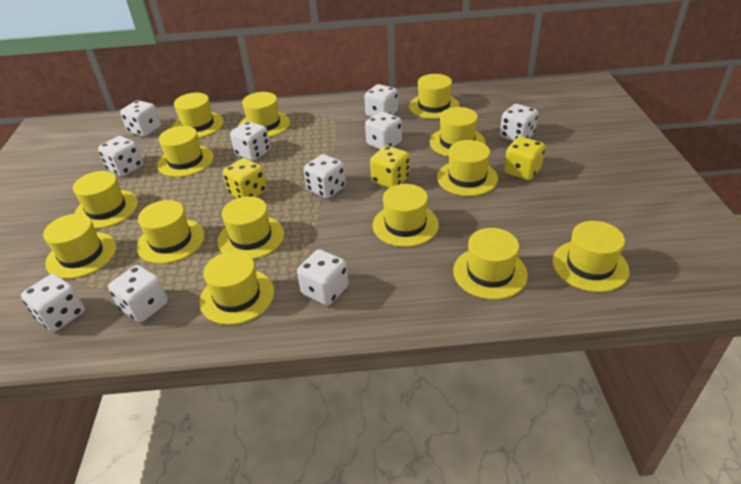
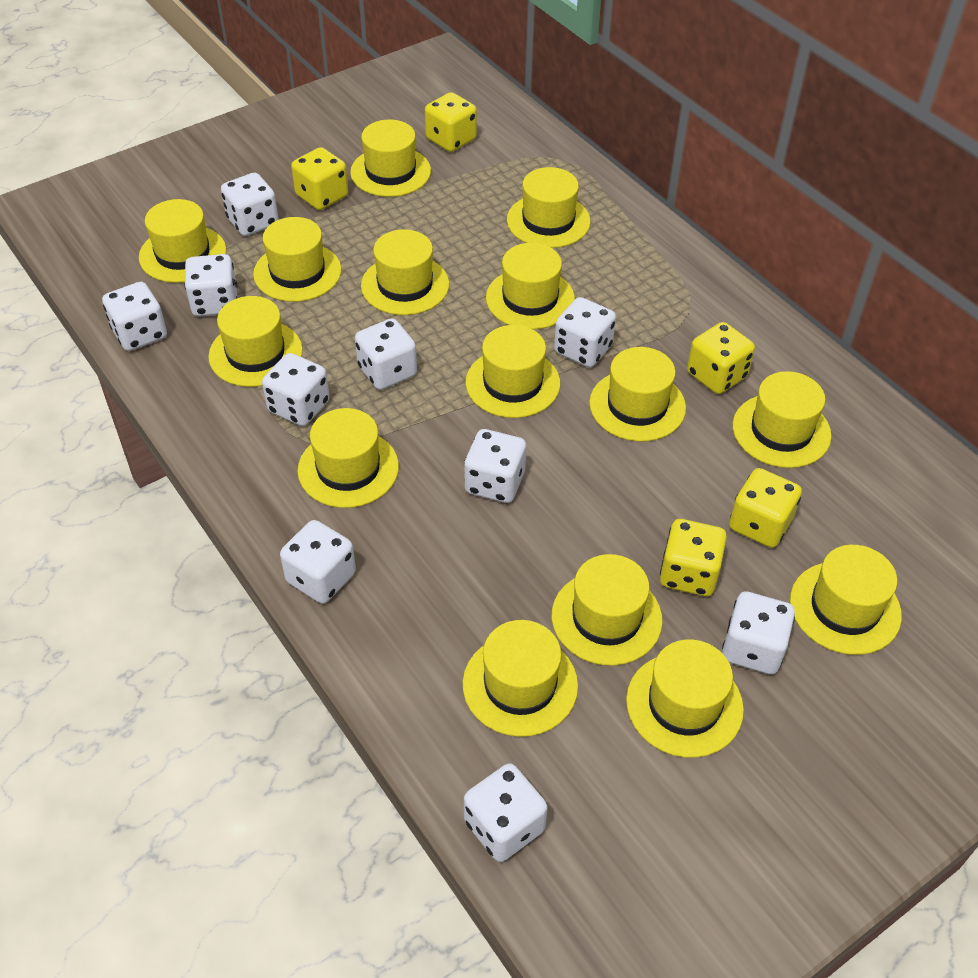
yellow dice: 3 -> 5
yellow hat: 14 -> 15

